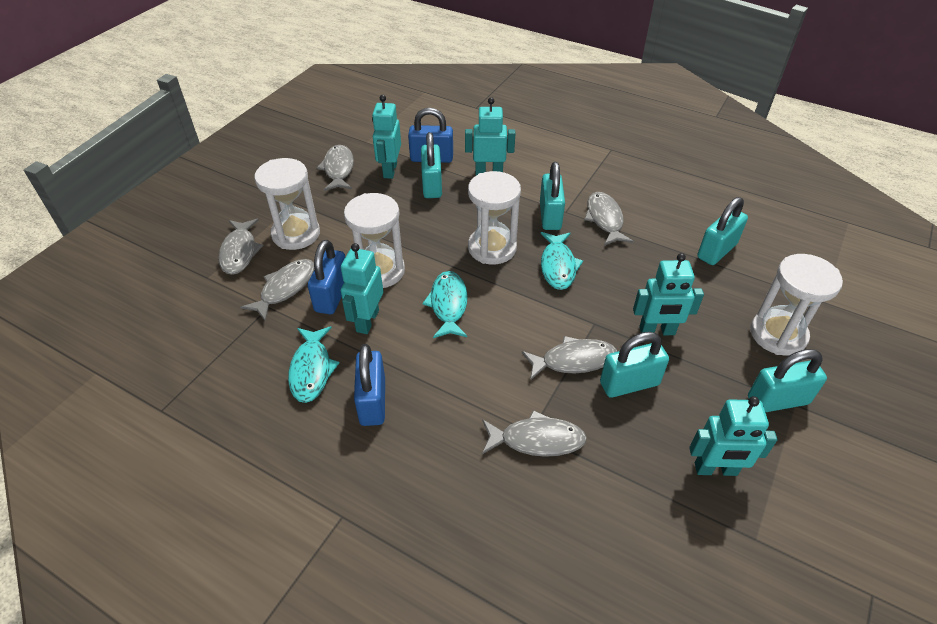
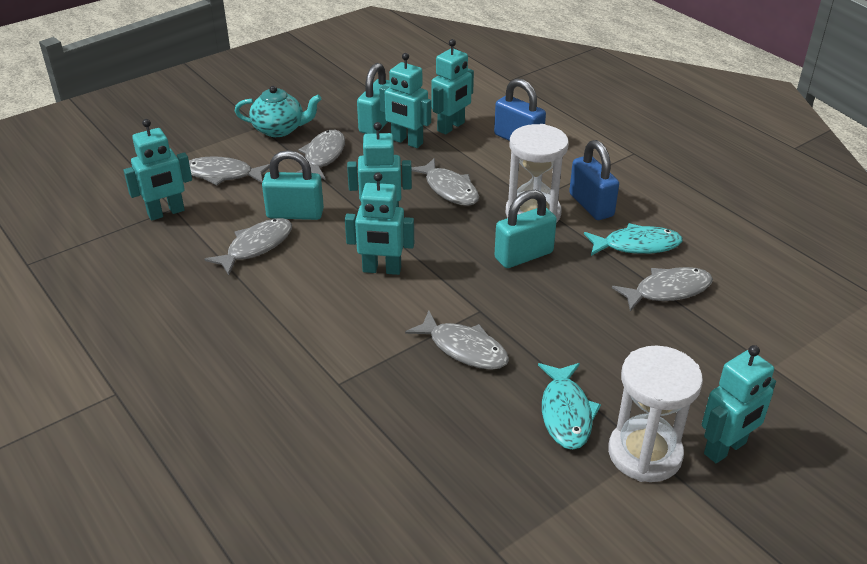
blue padlock: 3 -> 2
turquoise fish: 3 -> 2
turquoise padlock: 5 -> 3
turquoise robot: 5 -> 6
turquoise teapot: 0 -> 1
white hourglass: 4 -> 2

